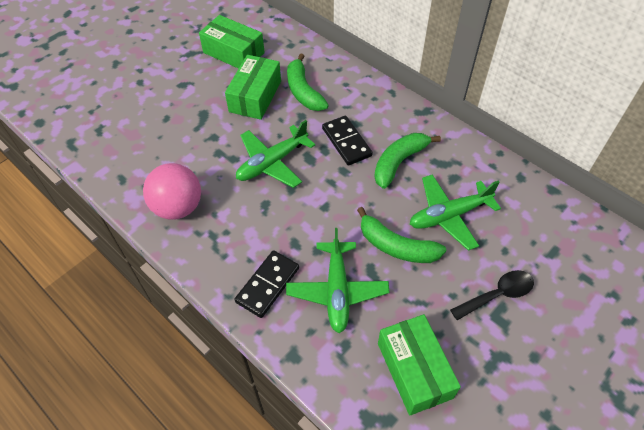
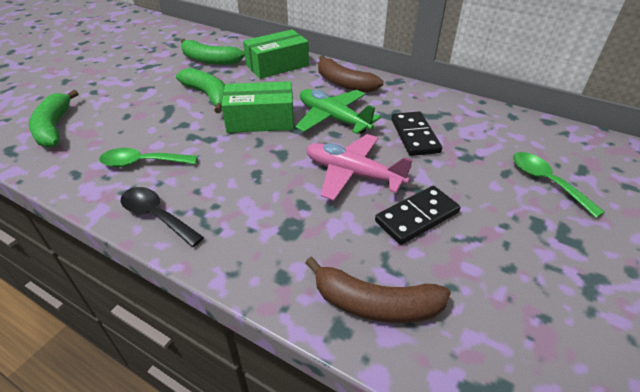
brown banana: 0 -> 2
green box: 3 -> 2
green plane: 3 -> 1
green spoon: 0 -> 2
pink ball: 1 -> 0
pink plane: 0 -> 1

